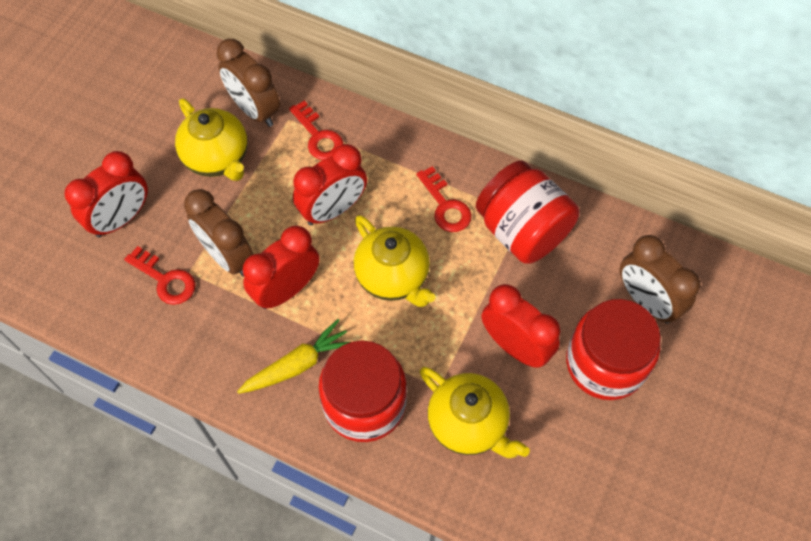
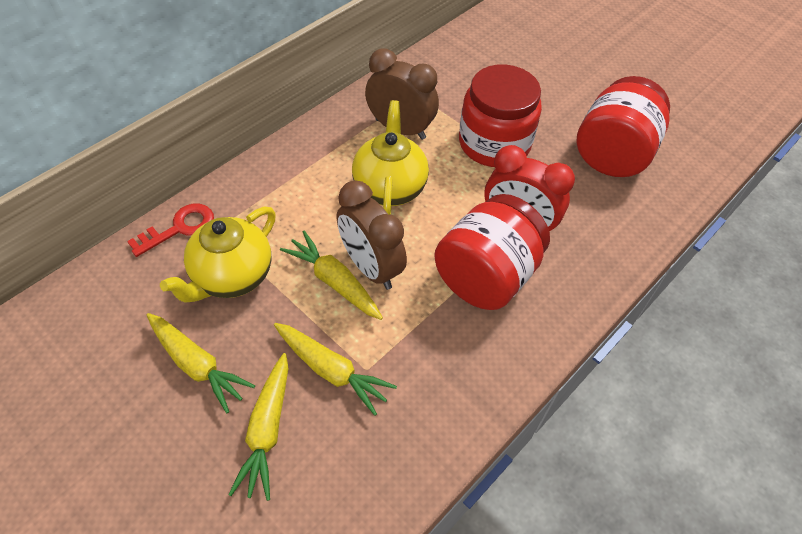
brown clock: 3 -> 2
red clock: 4 -> 1
red key: 3 -> 1
yellow carrot: 1 -> 4
yellow teapot: 3 -> 2

